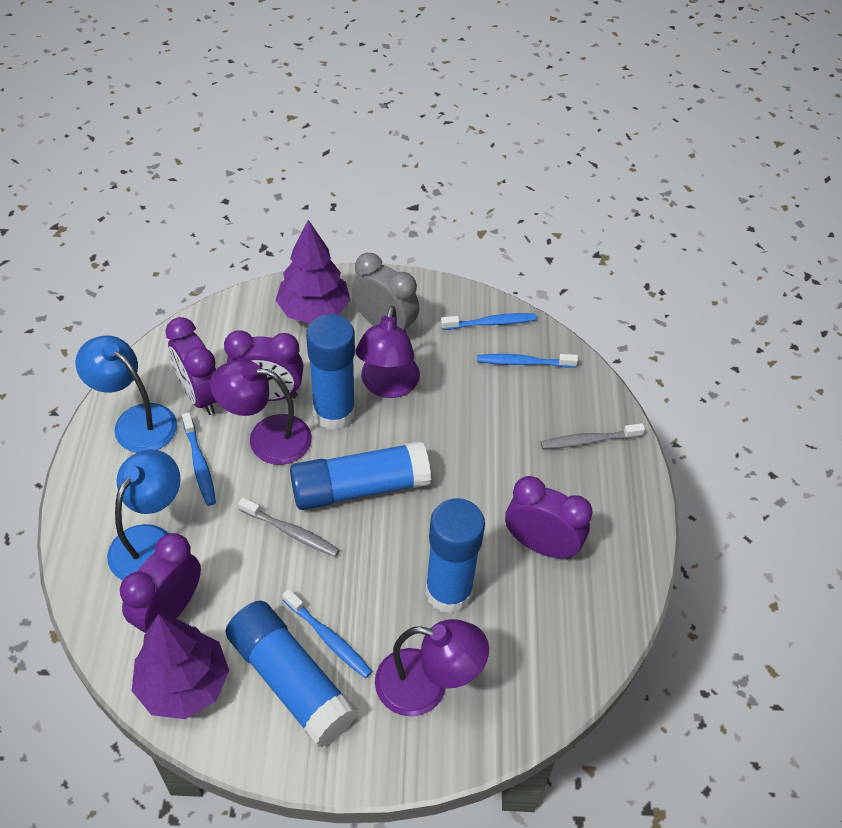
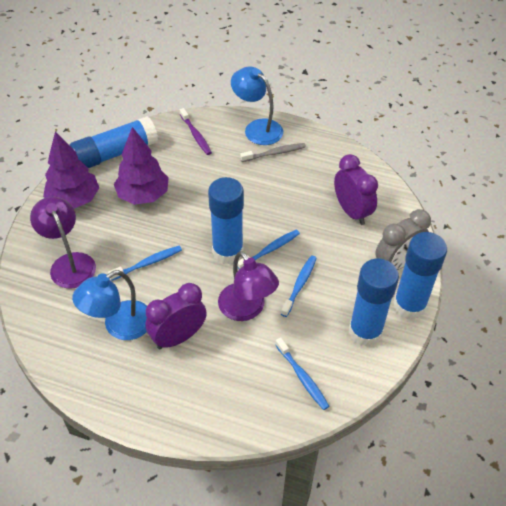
grey toothbrush: 2 -> 1
purple clock: 4 -> 2
purple lamp: 3 -> 2
purple toothbrush: 0 -> 1

